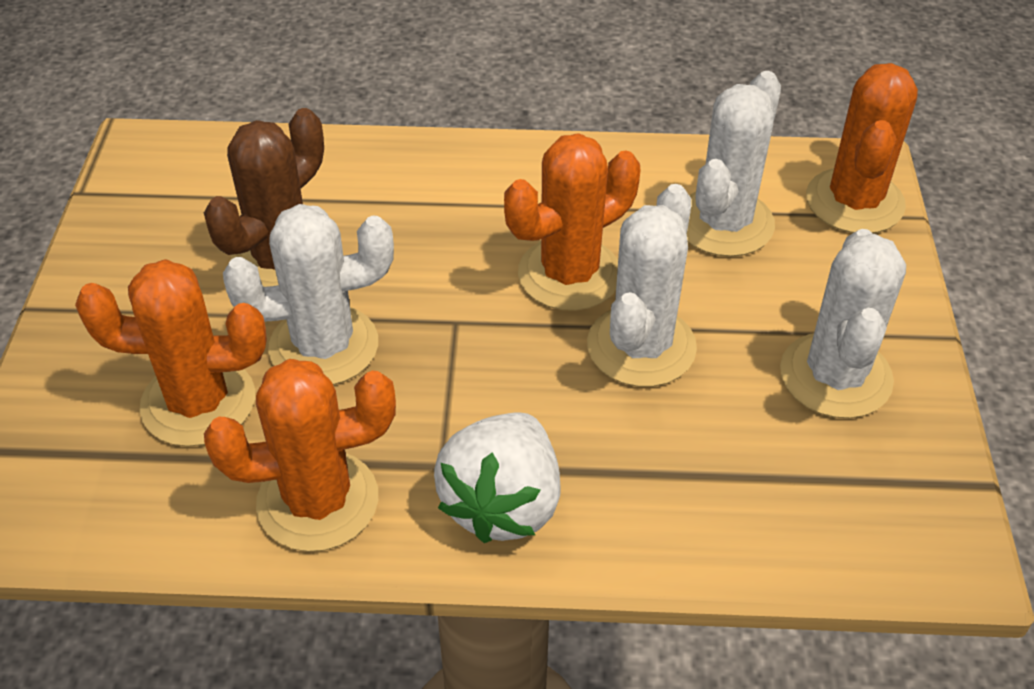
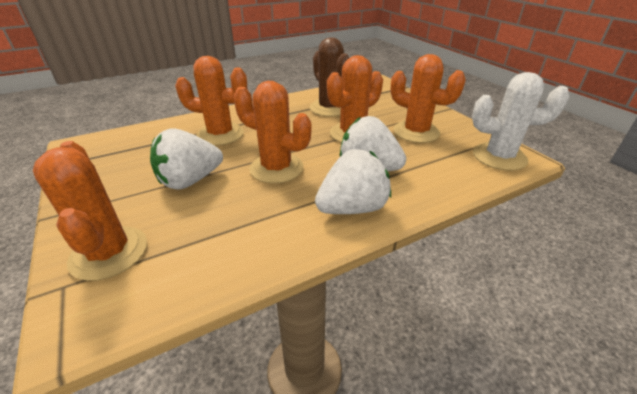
orange cactus: 4 -> 5
white cactus: 4 -> 1
white strawberry: 1 -> 3

